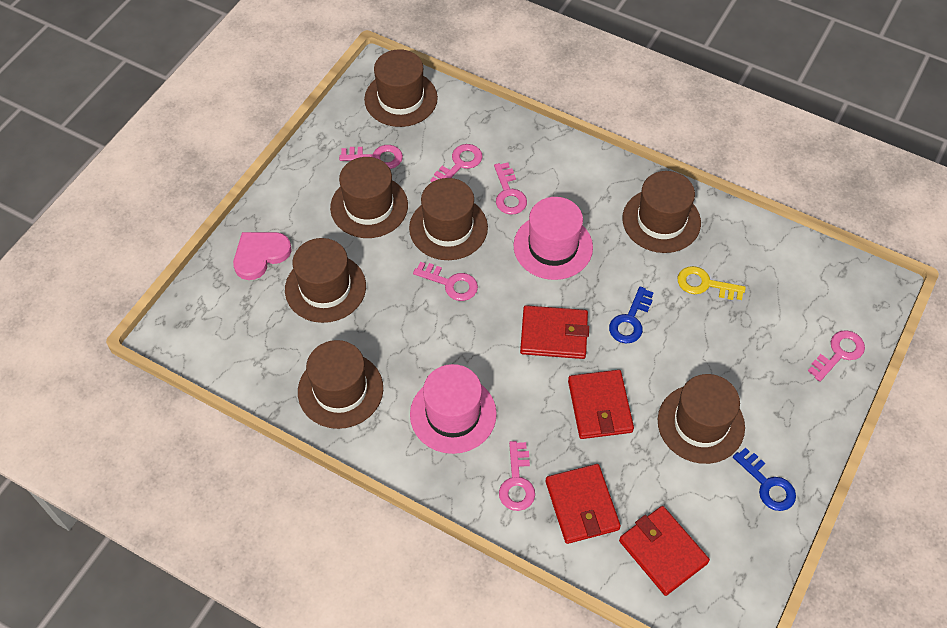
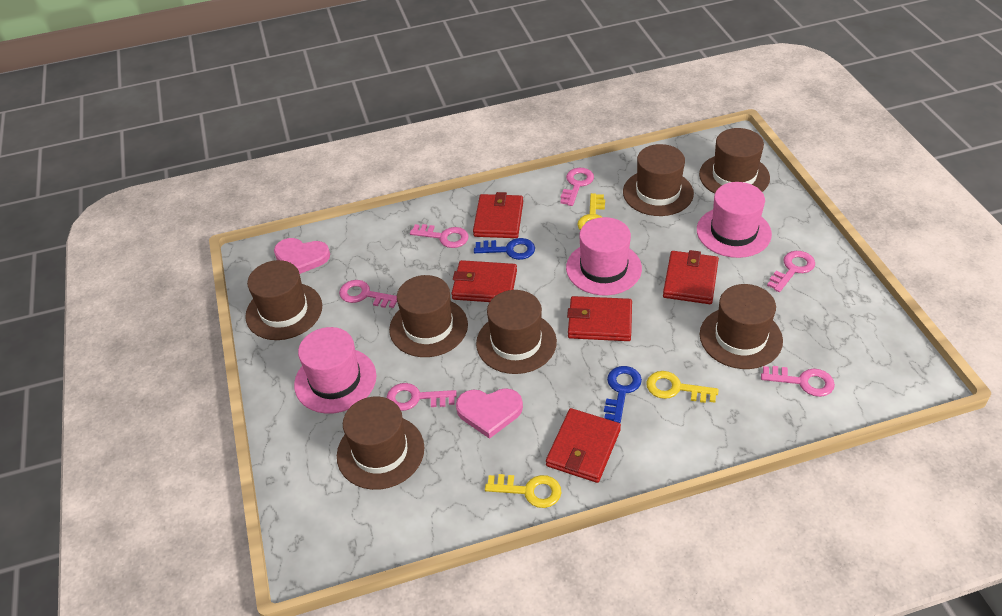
pink hat: 2 -> 3
pink heart: 1 -> 2
red wallet: 4 -> 5
yellow key: 1 -> 3

